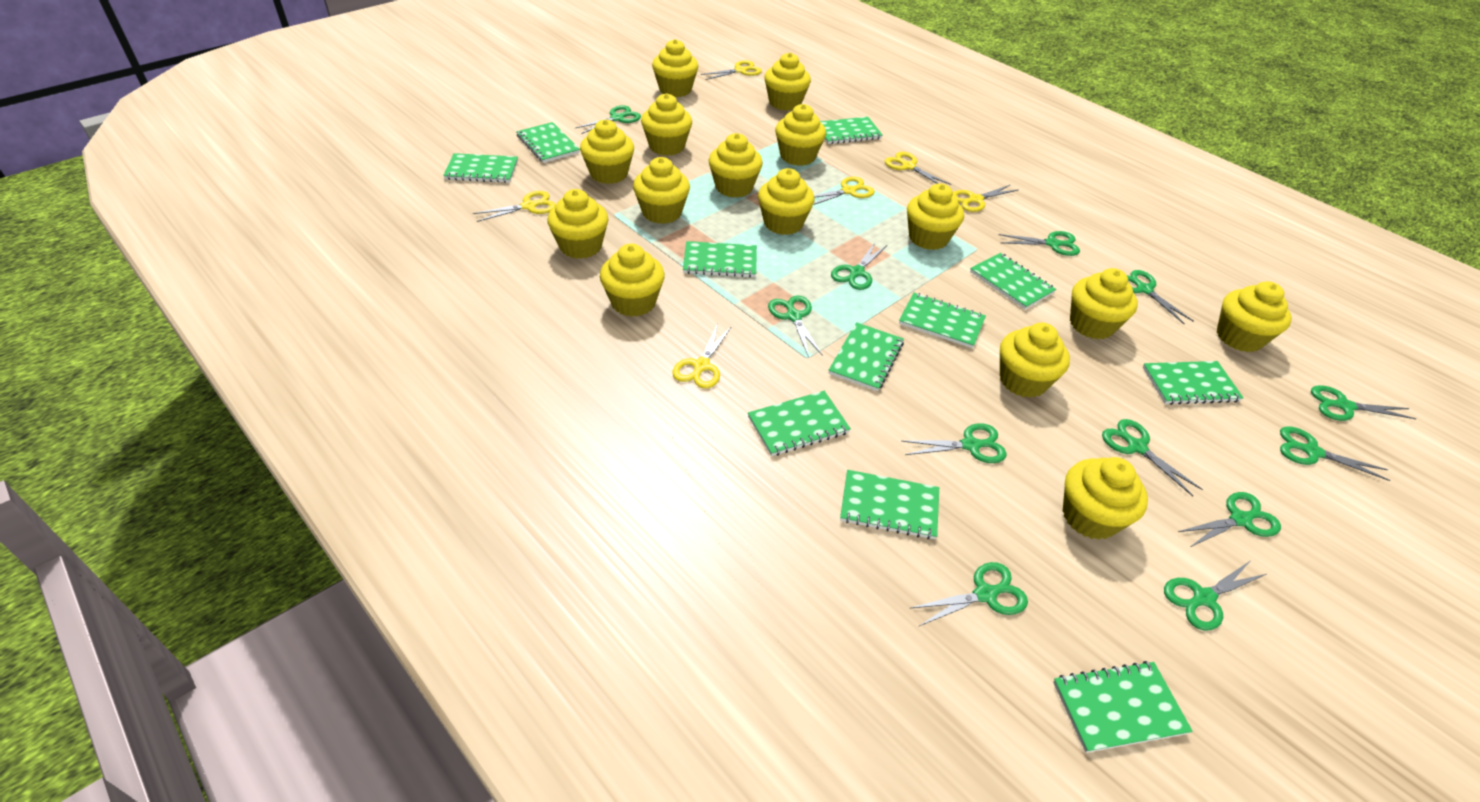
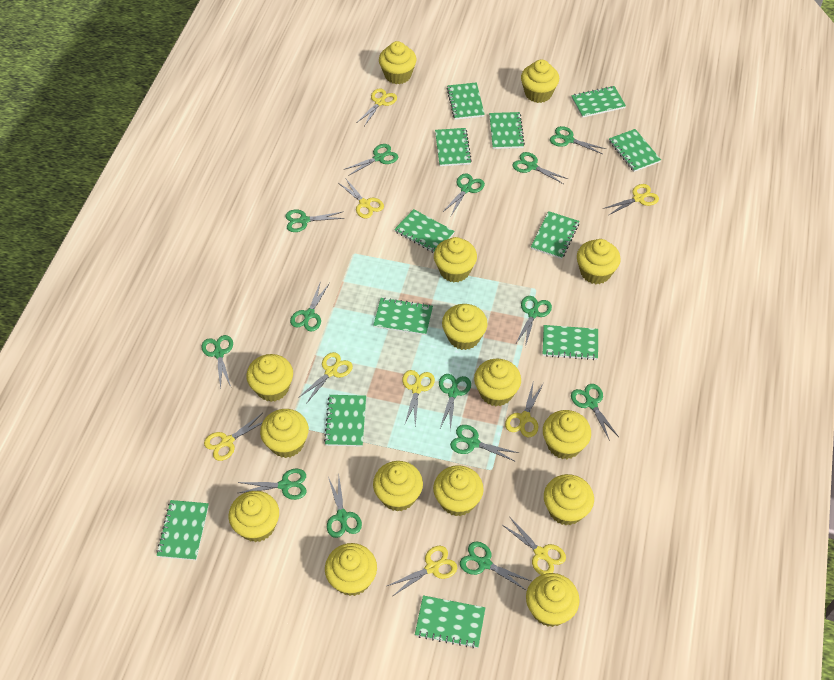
green notebook: 11 -> 12
green scissors: 12 -> 14
yellow scissors: 6 -> 9

